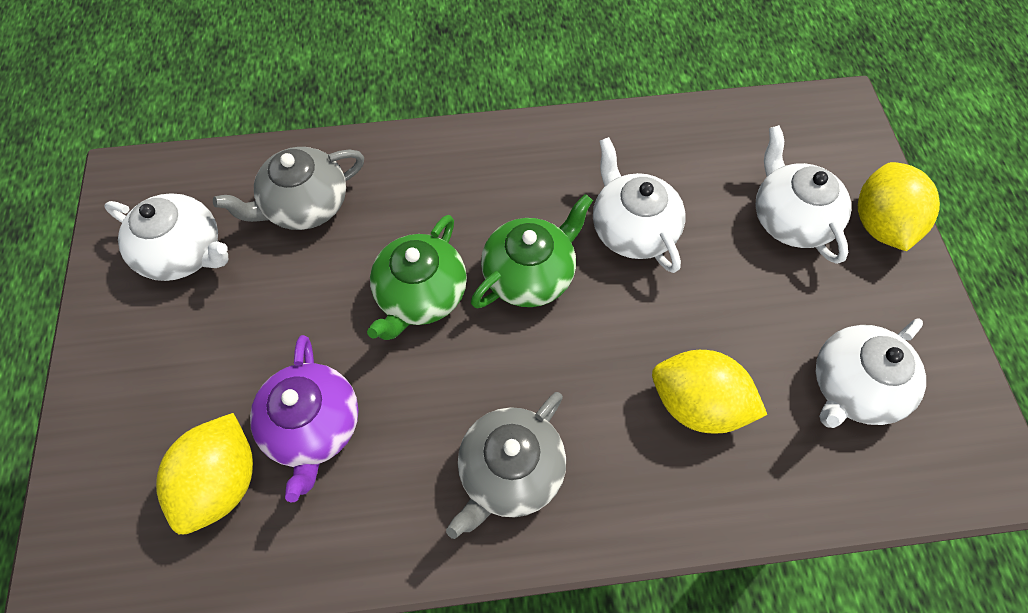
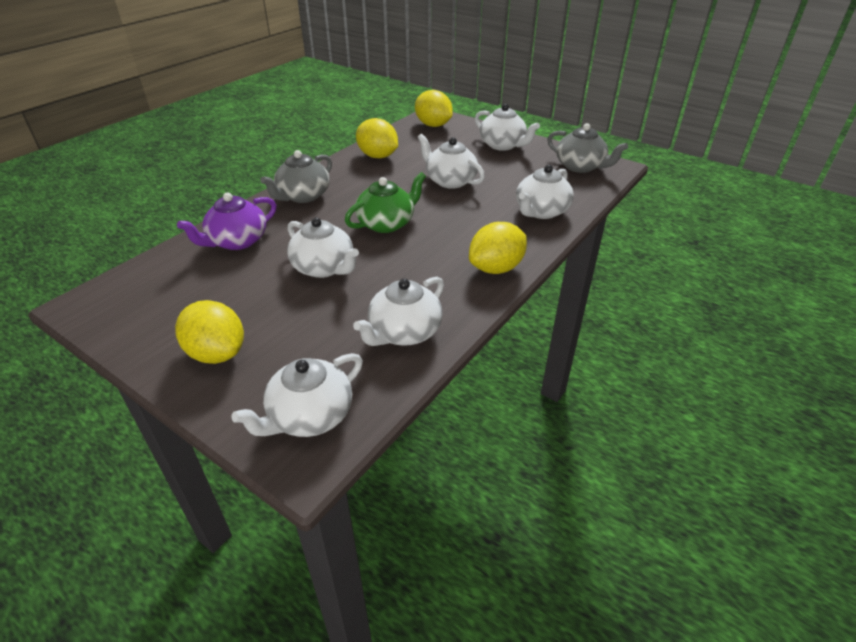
green teapot: 2 -> 1
white teapot: 4 -> 6
yellow lemon: 3 -> 4

